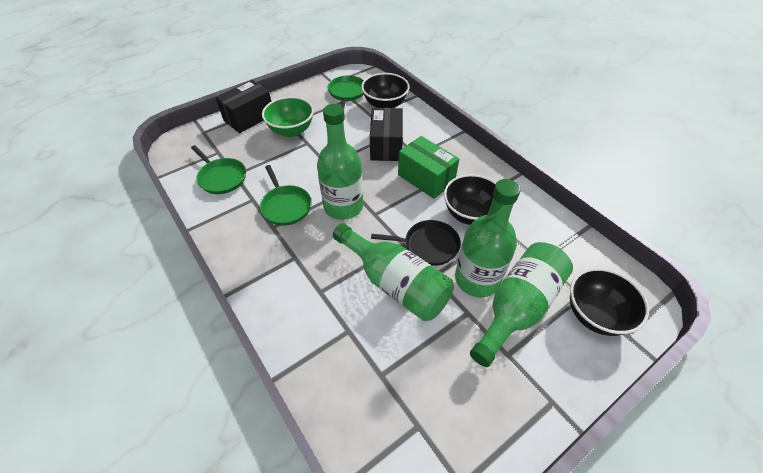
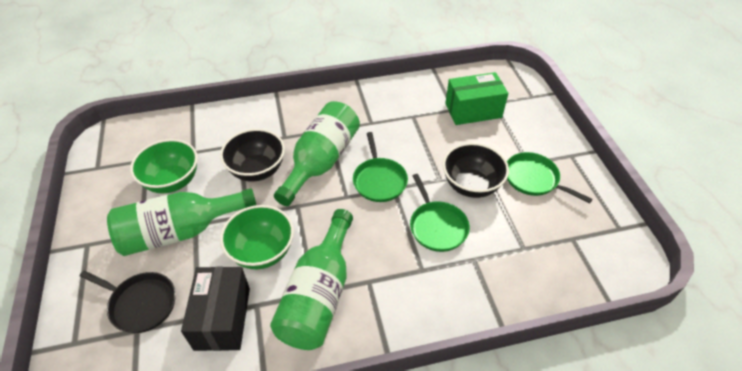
black bowl: 3 -> 2
black box: 2 -> 1
green bottle: 4 -> 3
green bowl: 1 -> 2

